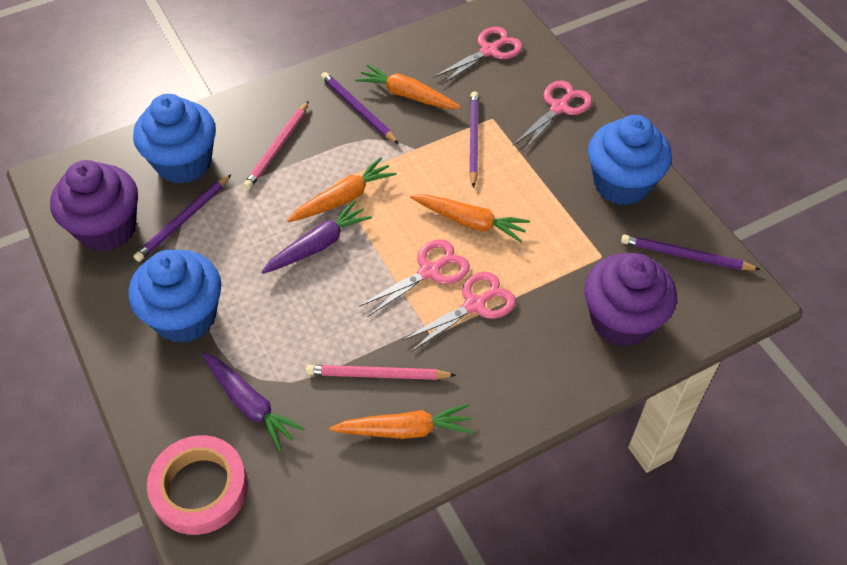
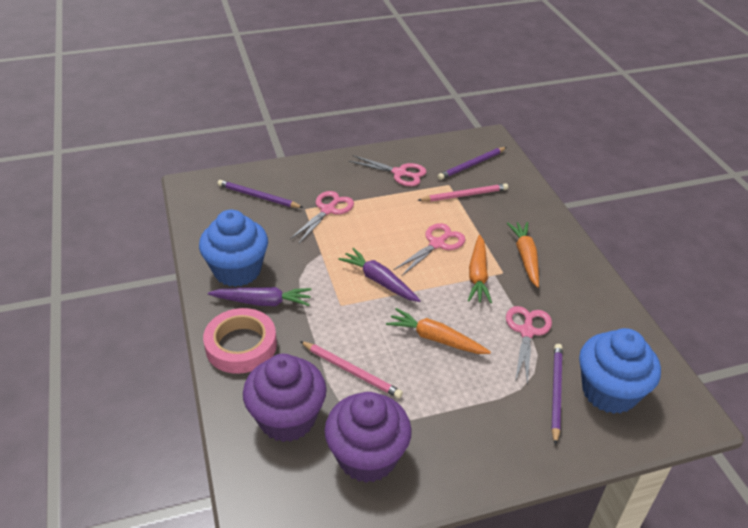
blue cupcake: 3 -> 2
orange carrot: 4 -> 3
purple pencil: 4 -> 3

